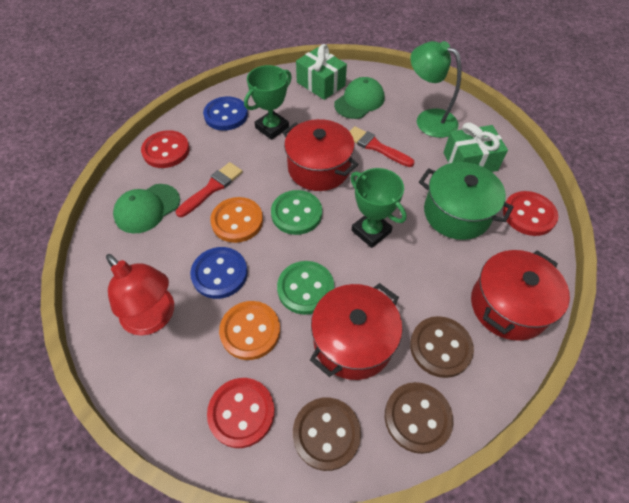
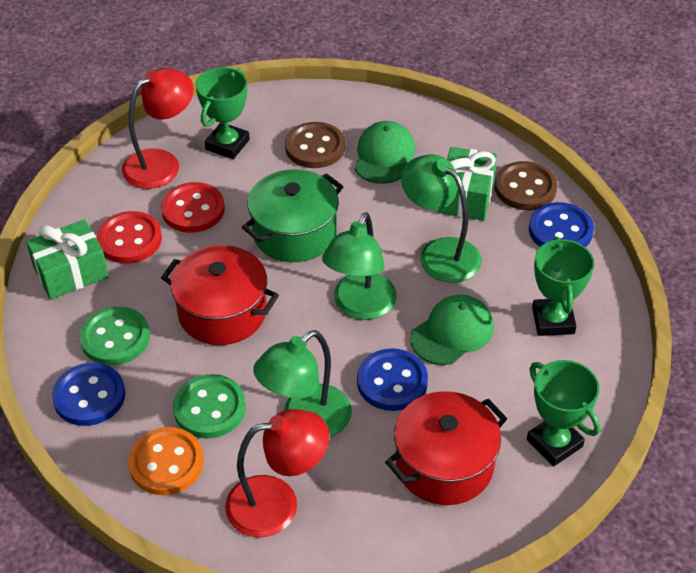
blue button: 2 -> 3
brown button: 3 -> 2
green lamp: 1 -> 3
green trophy: 2 -> 3
orange button: 2 -> 1
red brush: 2 -> 0
red button: 3 -> 2
red lamp: 1 -> 2
red pot: 3 -> 2

